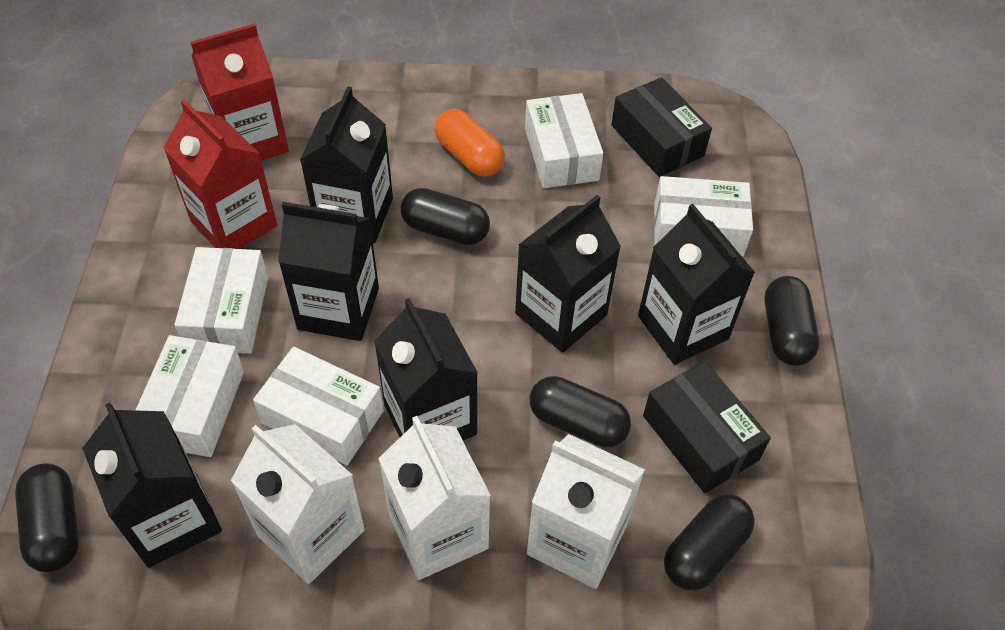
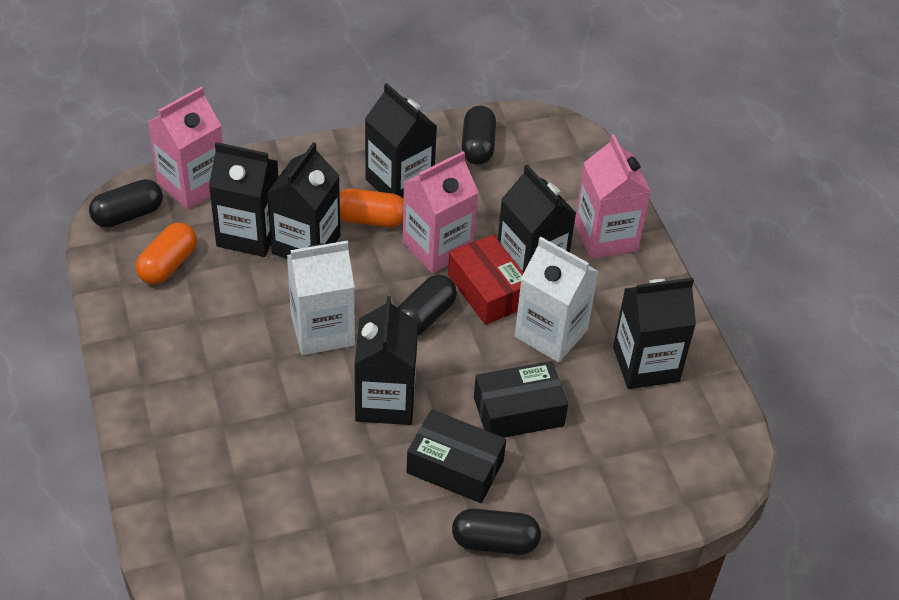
black capsule: 5 -> 4
orange capsule: 1 -> 2
pink carton: 0 -> 3
red box: 0 -> 1
red carton: 2 -> 0
white box: 5 -> 0
white carton: 3 -> 2

